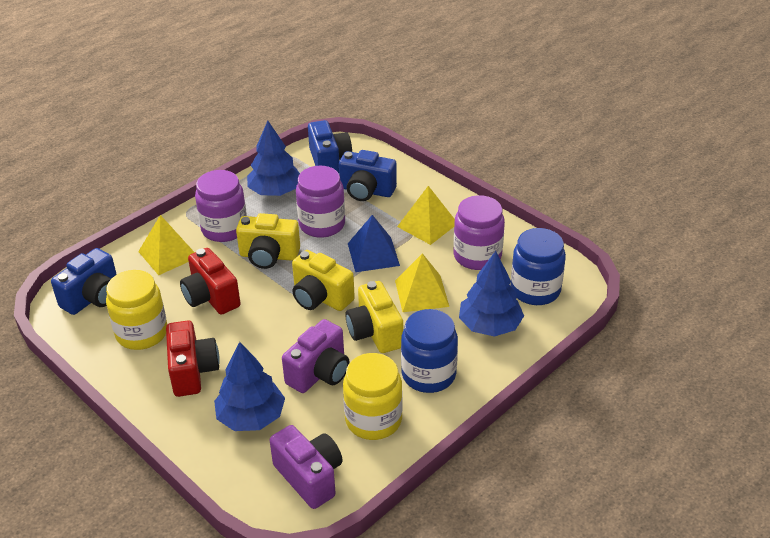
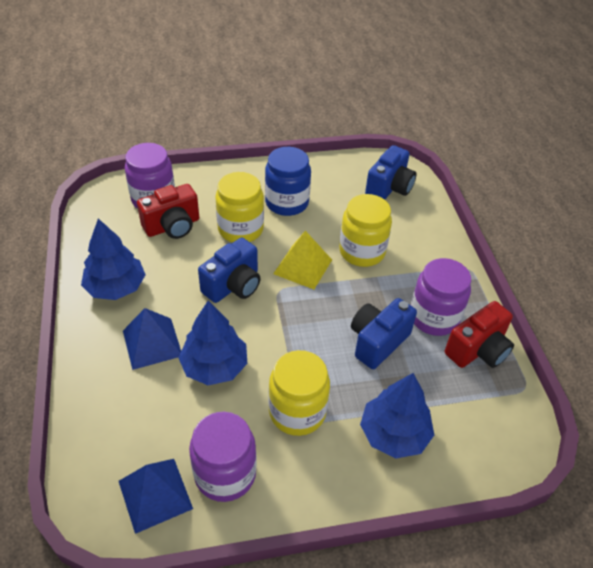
blue jar: 2 -> 1
blue pyramid: 1 -> 2
purple camera: 2 -> 0
yellow camera: 3 -> 0
yellow jar: 2 -> 3
yellow pyramid: 3 -> 1

